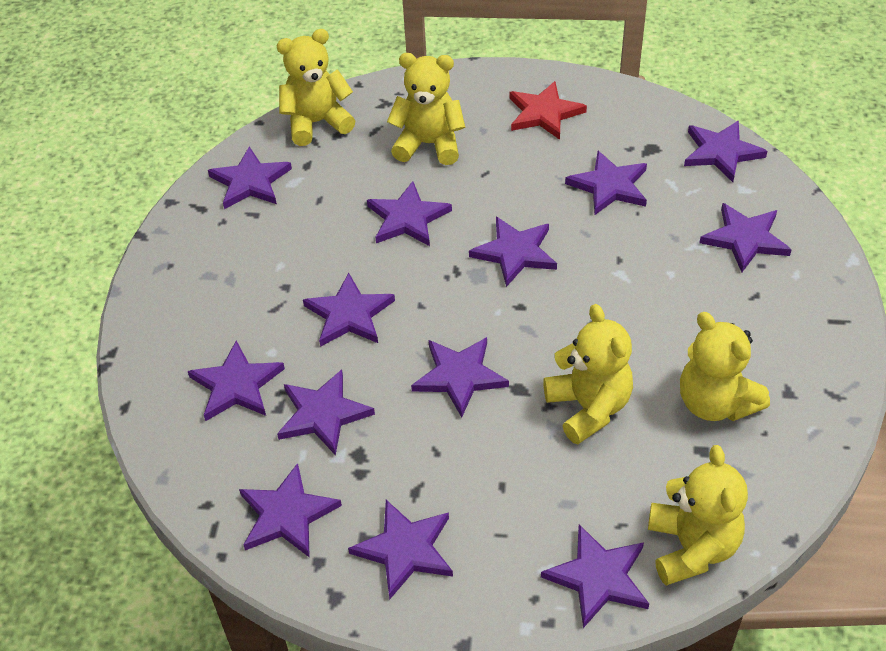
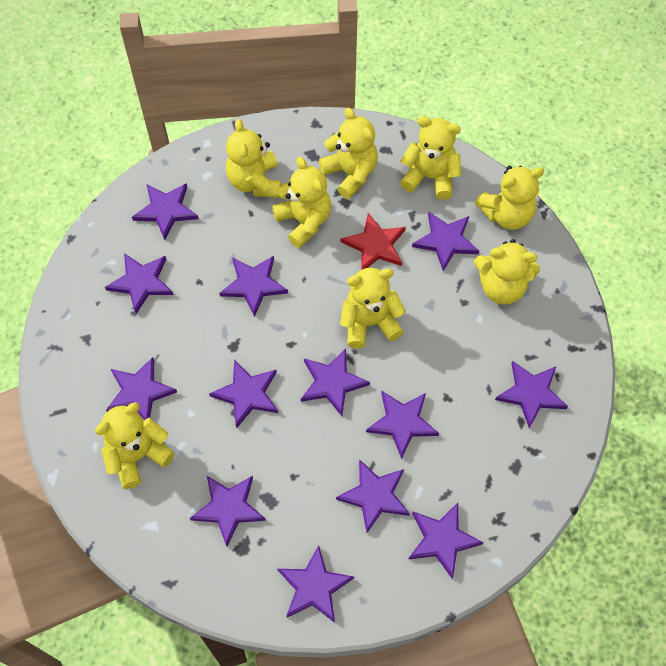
yellow teddy bear: 5 -> 8

